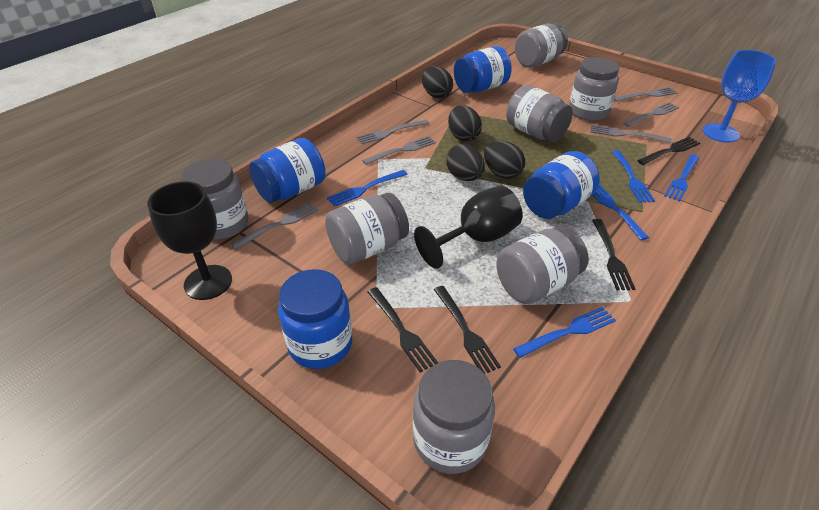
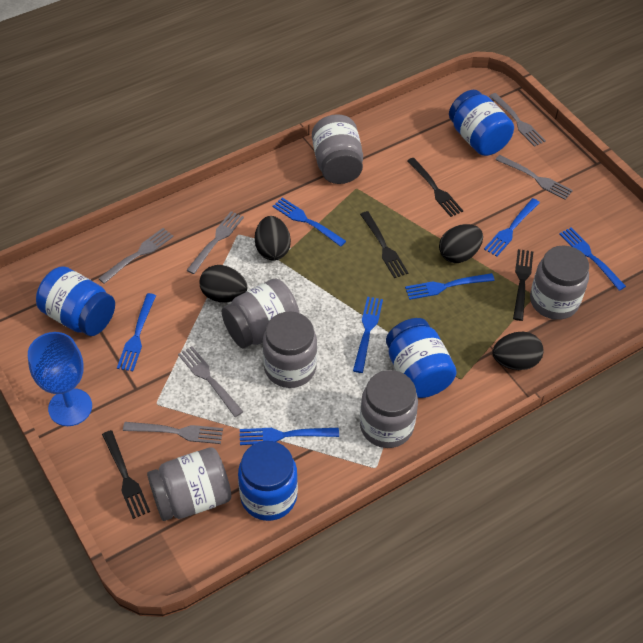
black goblet: 2 -> 0
blue fork: 5 -> 7
grey jar: 7 -> 6

